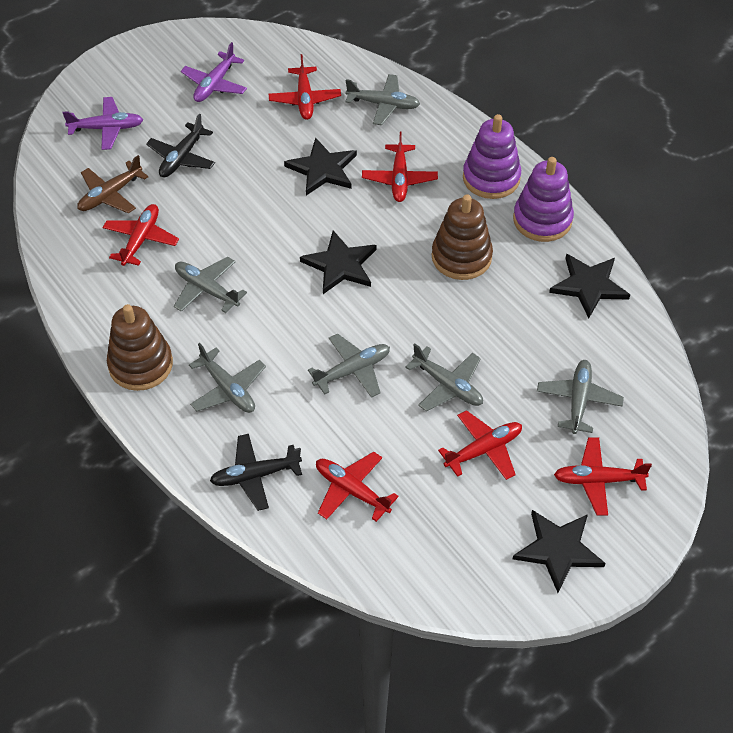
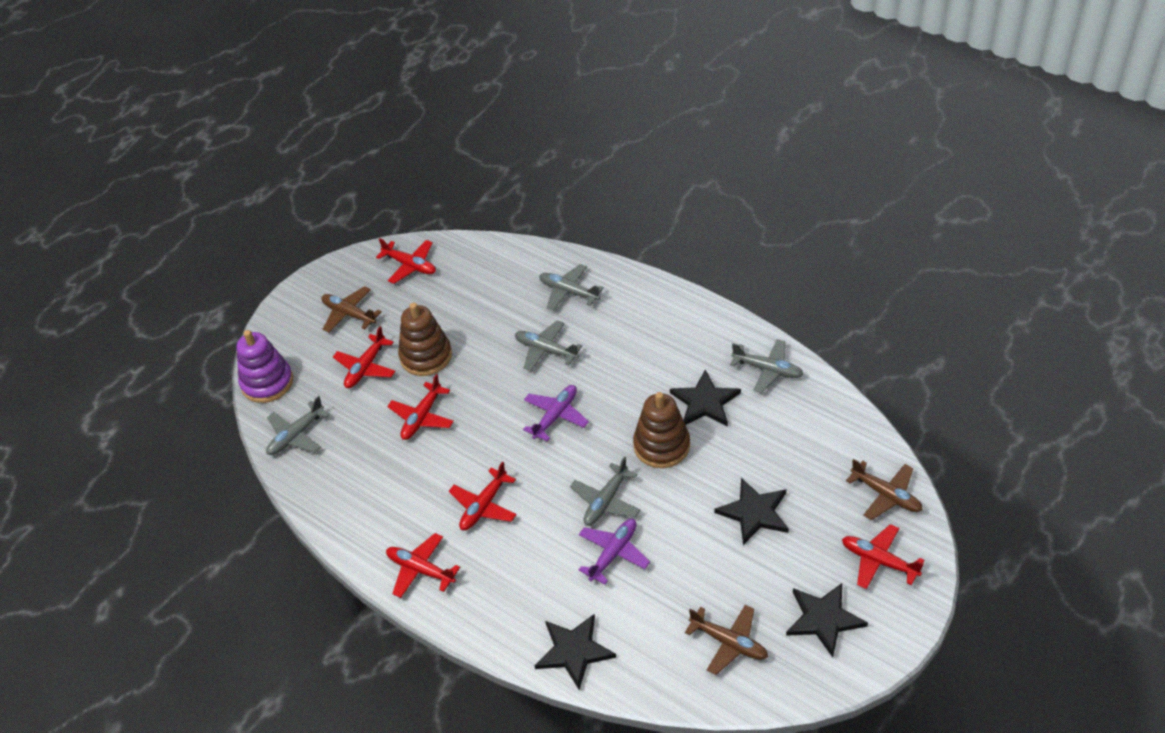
black plane: 2 -> 0
brown plane: 1 -> 3
grey plane: 6 -> 5
purple stacking toy: 2 -> 1

